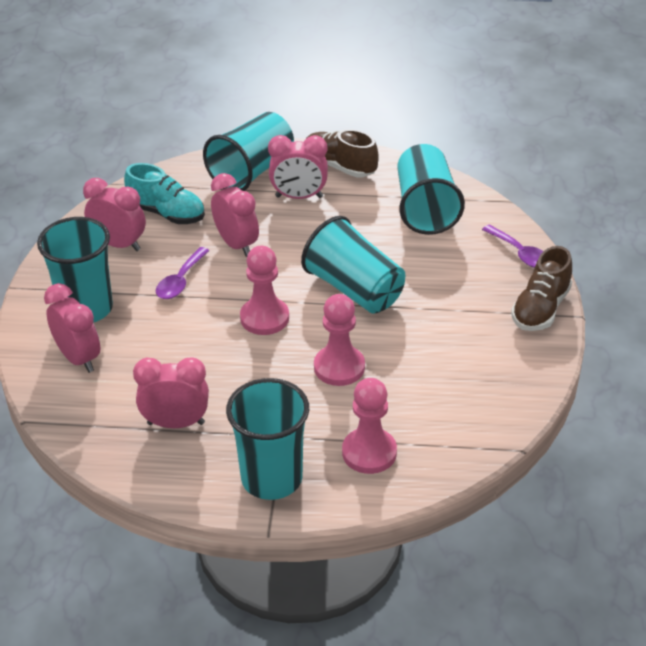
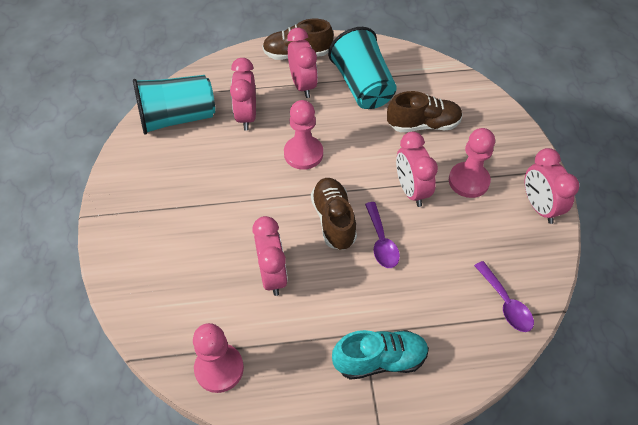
brown shoe: 2 -> 3
turquoise cup: 5 -> 2

